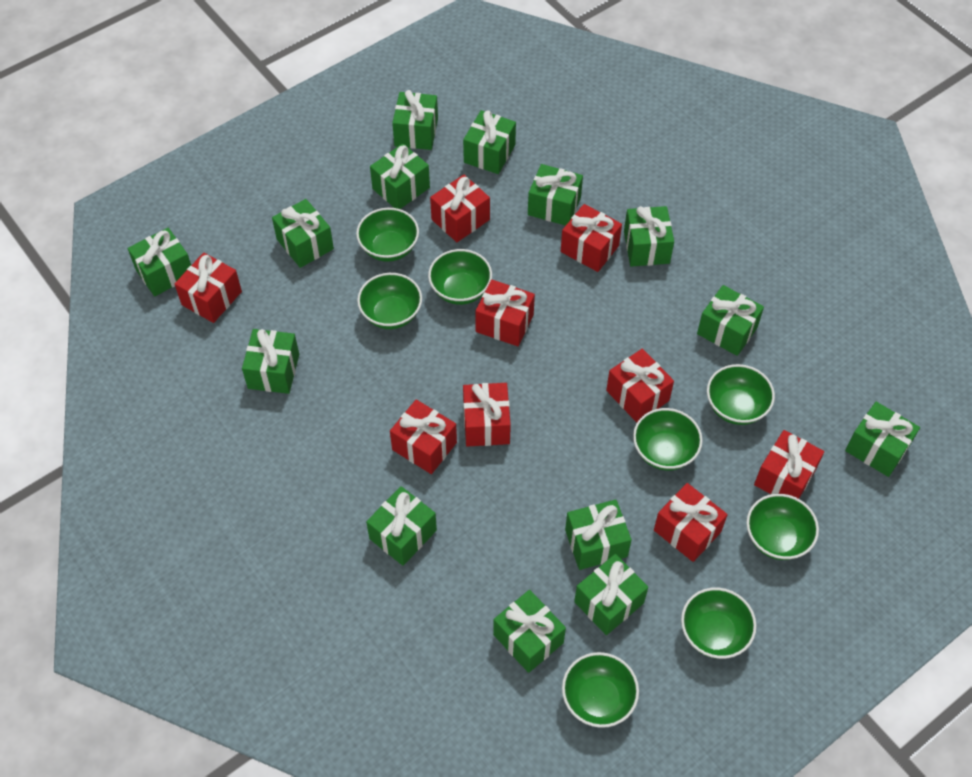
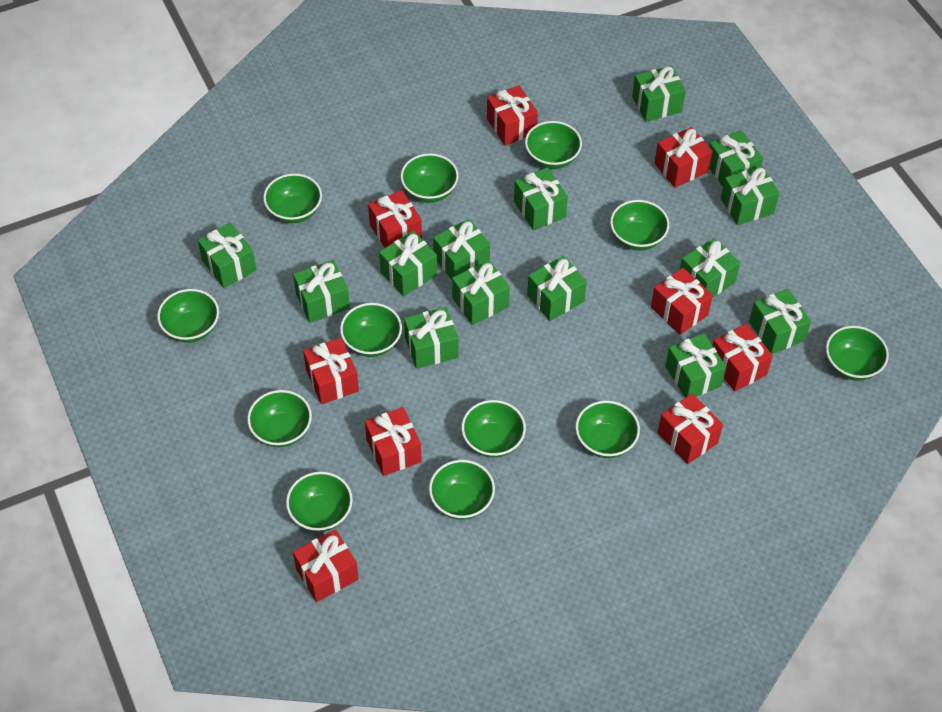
green bowl: 8 -> 12

